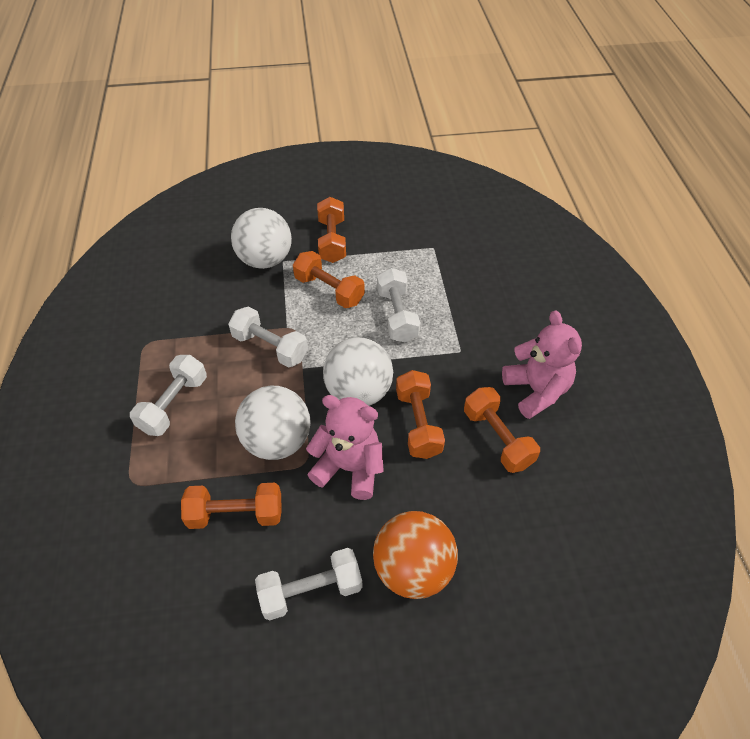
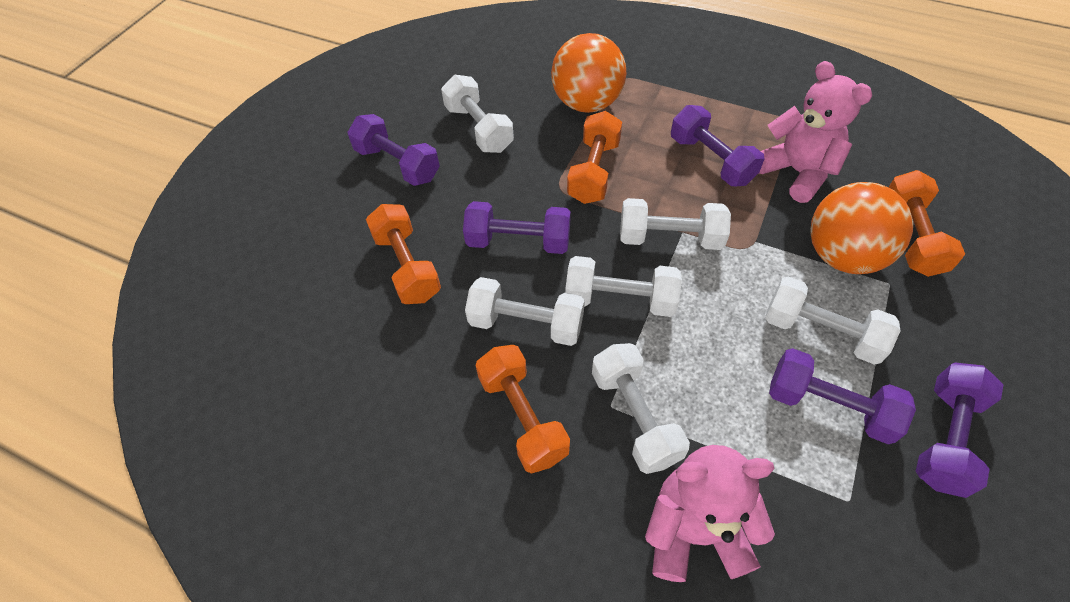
orange ball: 1 -> 2
orange dumbbell: 5 -> 4
purple dumbbell: 0 -> 5
white ball: 3 -> 0
white dumbbell: 4 -> 6

